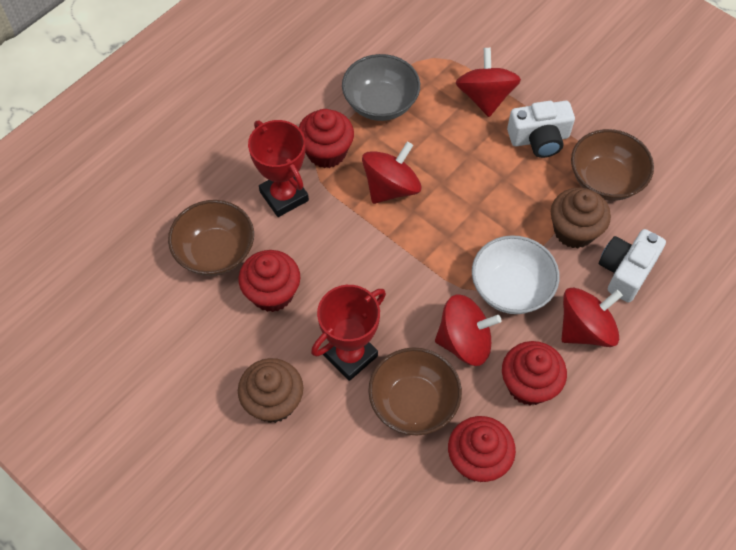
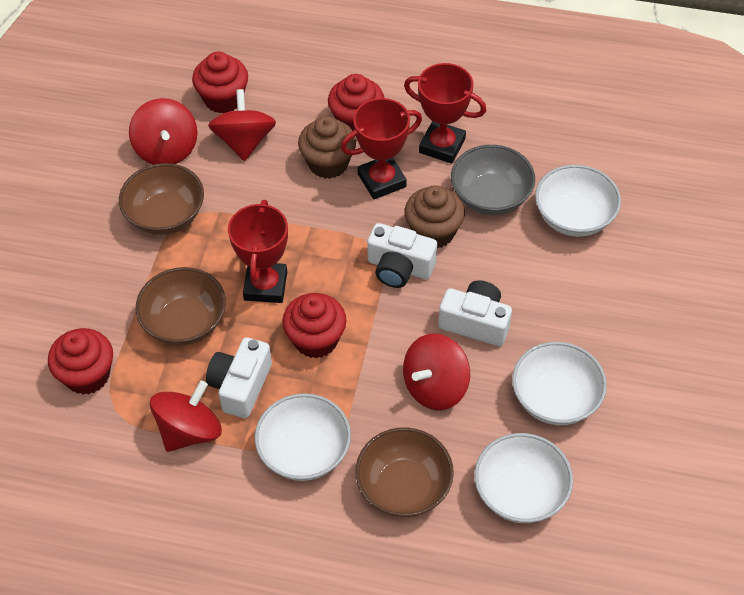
red trophy: 2 -> 3
white bowl: 1 -> 4
white camera: 2 -> 3

